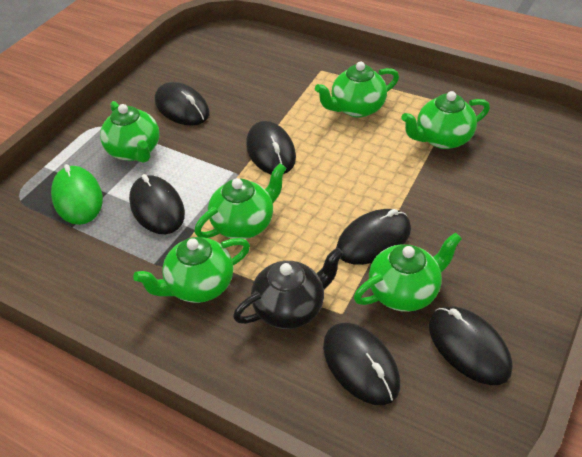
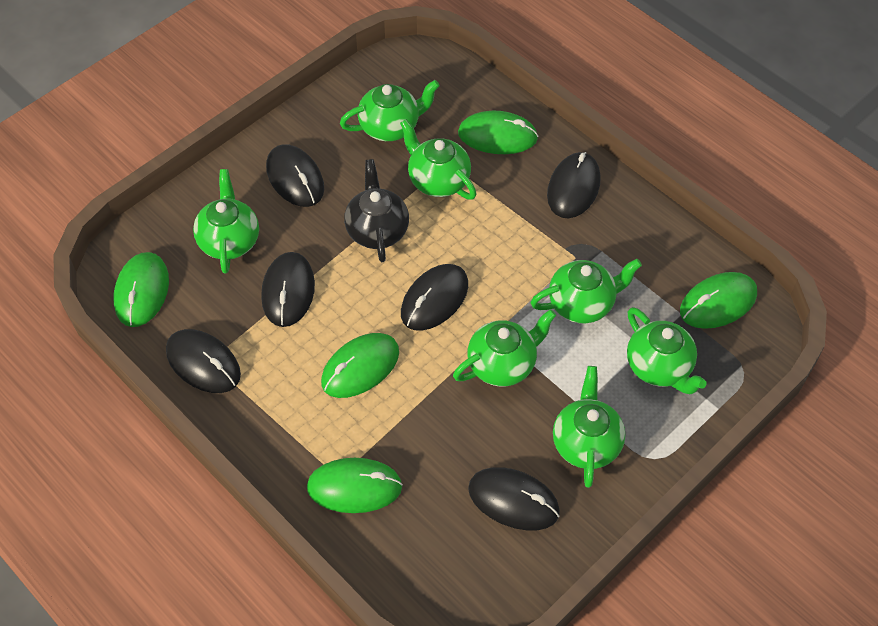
green mouse: 1 -> 5
green teapot: 6 -> 7

